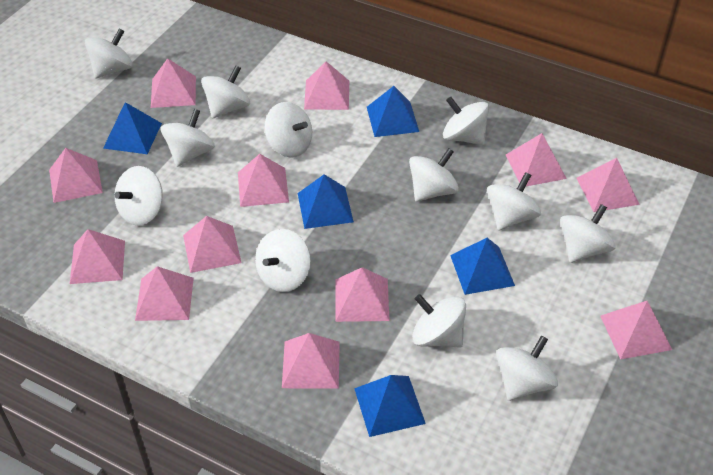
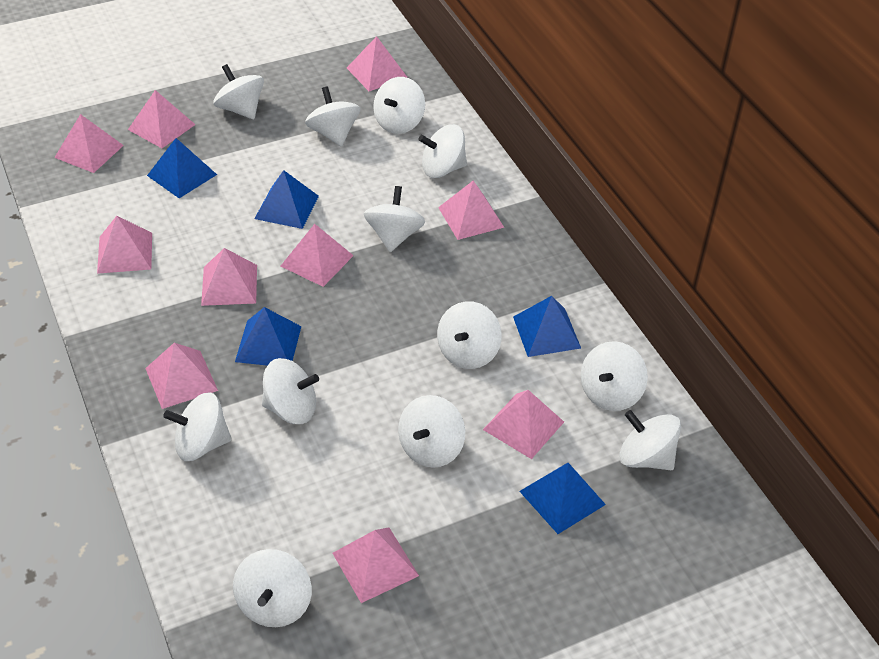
pink pyramid: 12 -> 10

